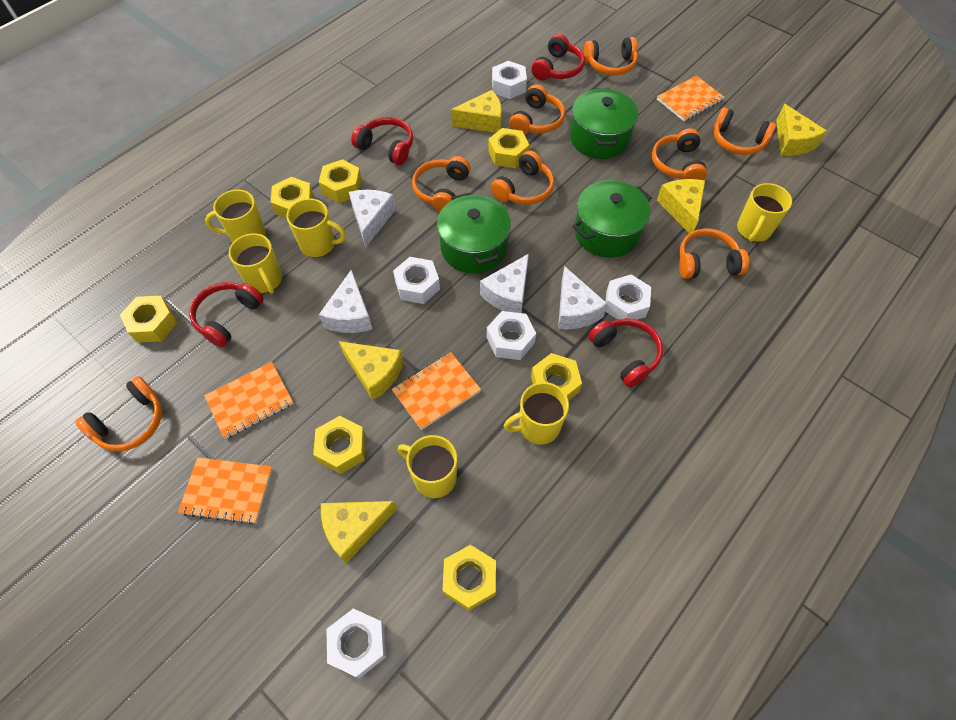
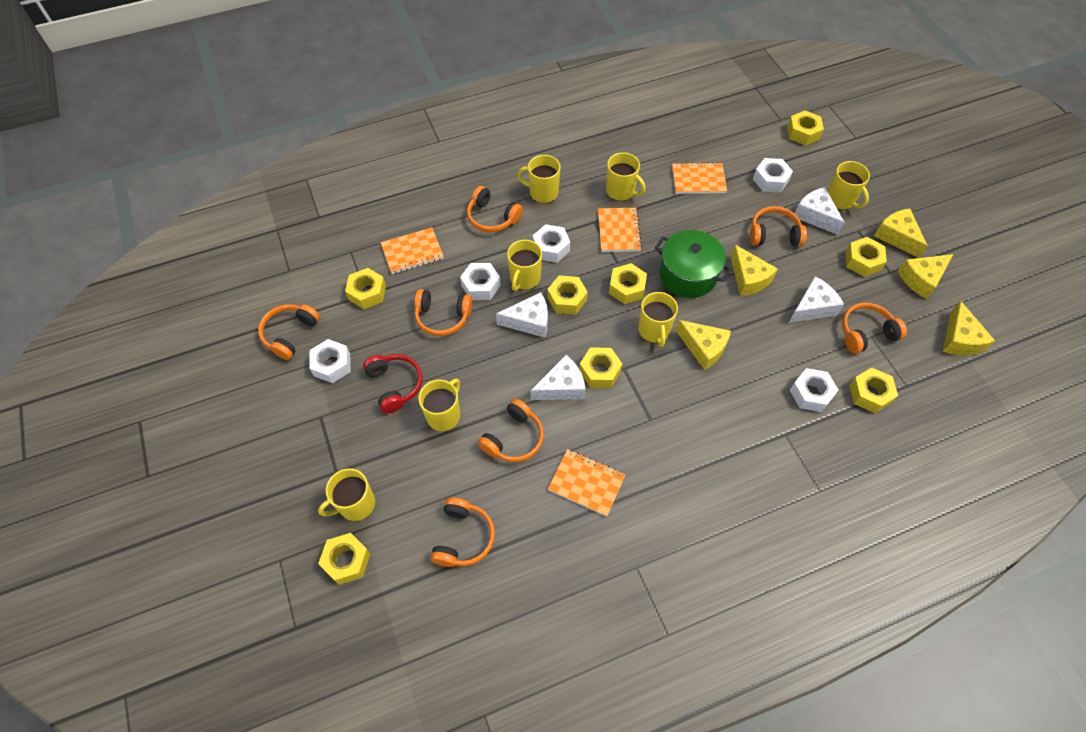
green pot: 3 -> 1
orange headphones: 8 -> 7
red headphones: 4 -> 1
yellow mug: 6 -> 7
yellow nut: 7 -> 8

